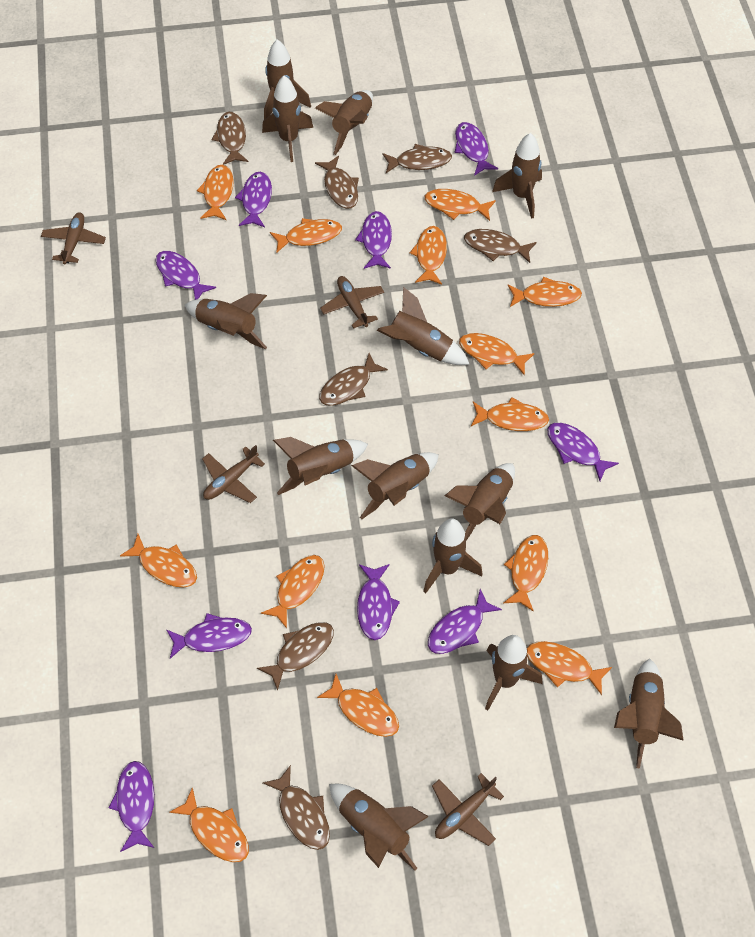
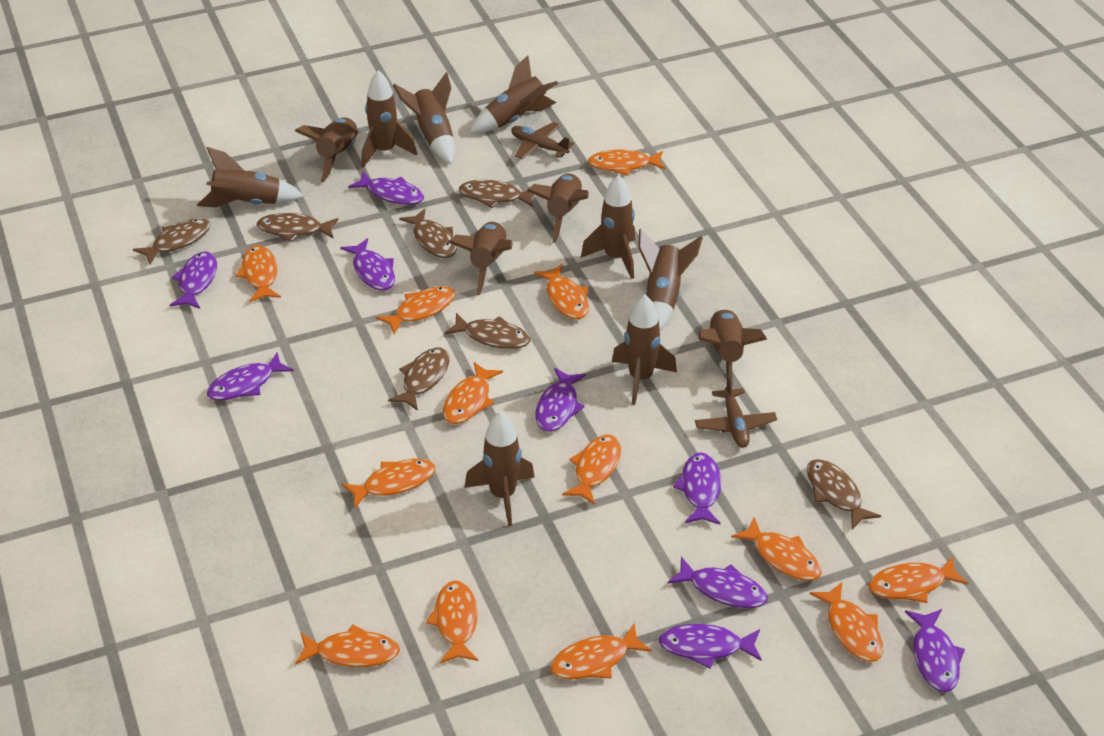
brown plane: 4 -> 2
brown rocket: 13 -> 12

